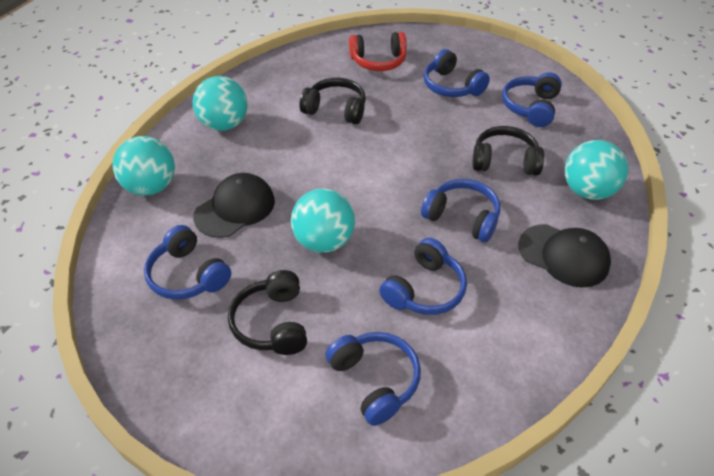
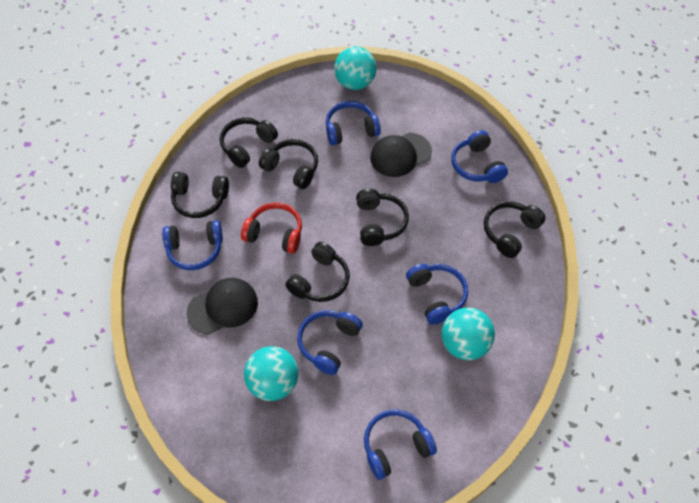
black headphones: 3 -> 6
turquoise ball: 4 -> 3

